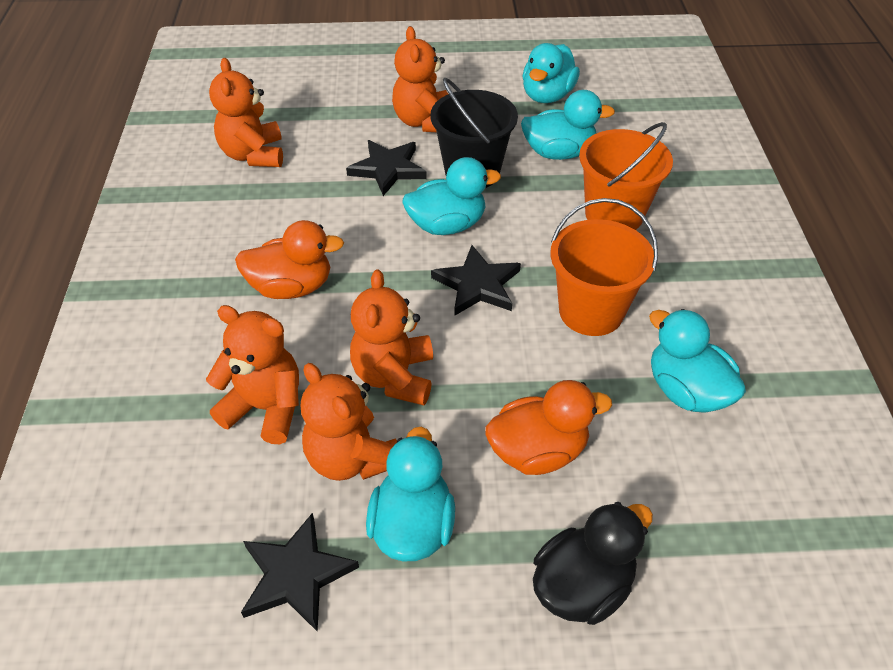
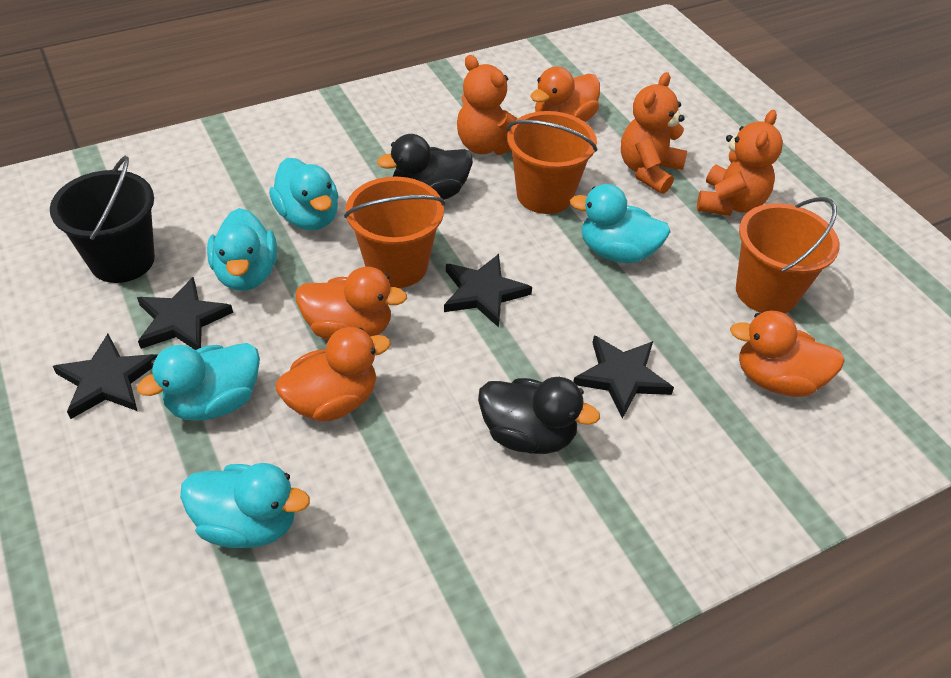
black duck: 1 -> 2
black star: 3 -> 4
orange bucket: 2 -> 3
orange duck: 2 -> 4
orange teddy bear: 5 -> 3

